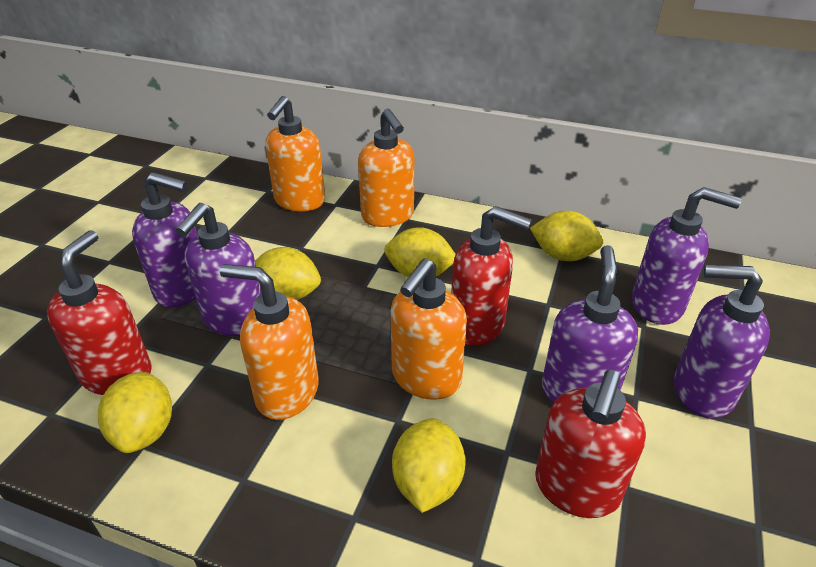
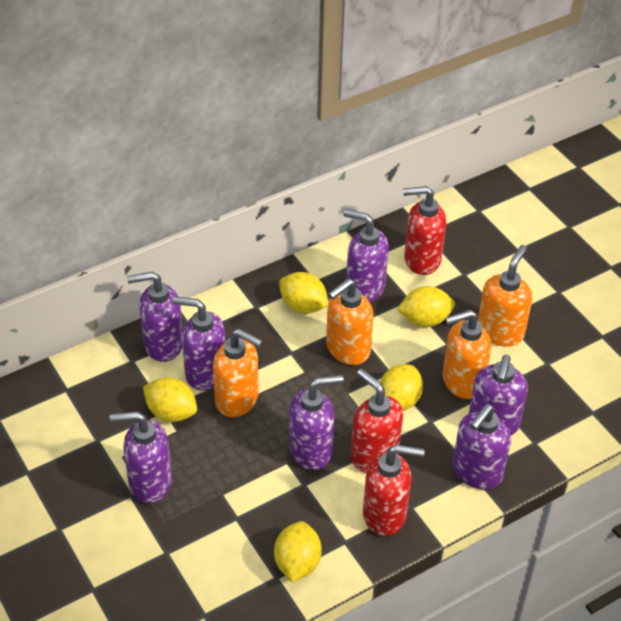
purple soap dispenser: 5 -> 7

